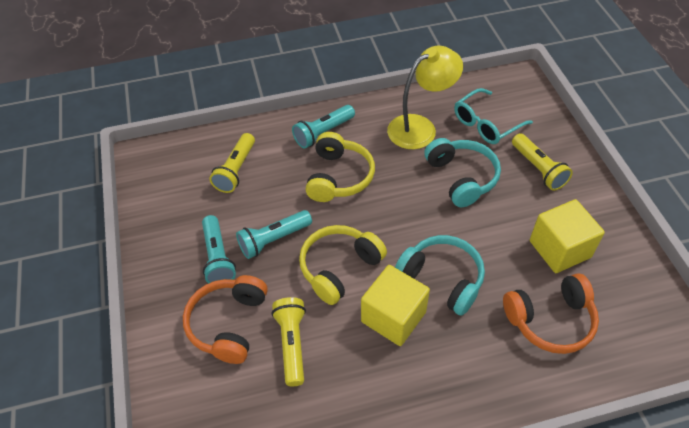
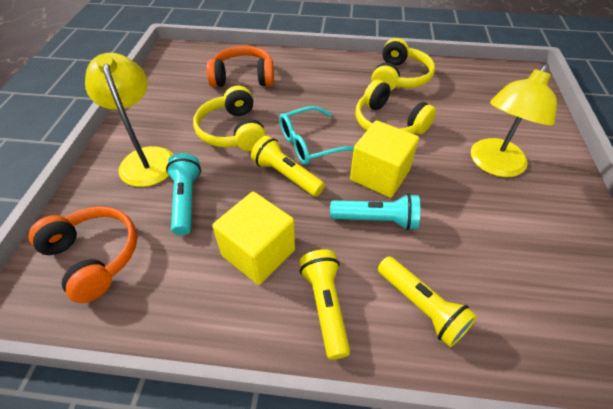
turquoise flashlight: 3 -> 2
turquoise headphones: 2 -> 0
yellow headphones: 2 -> 3
yellow lamp: 1 -> 2

